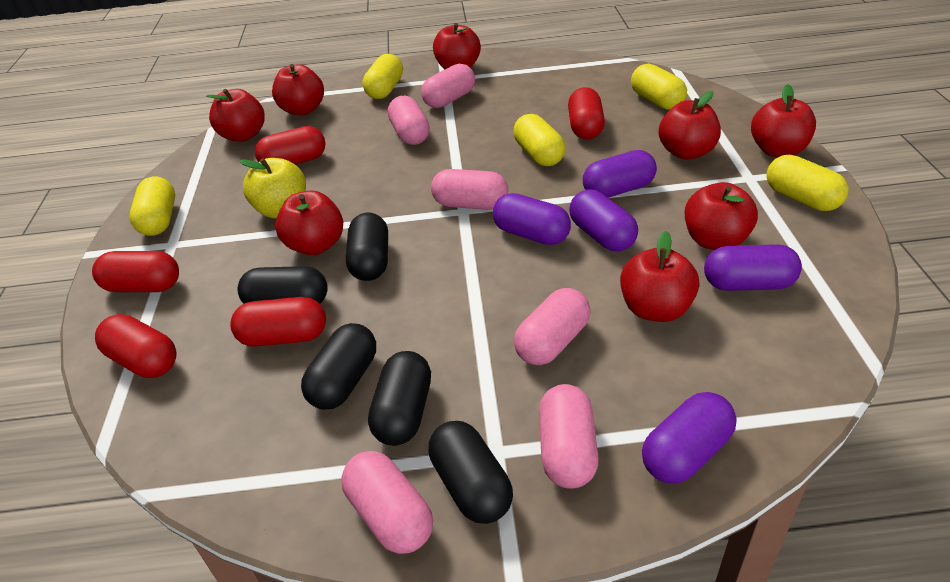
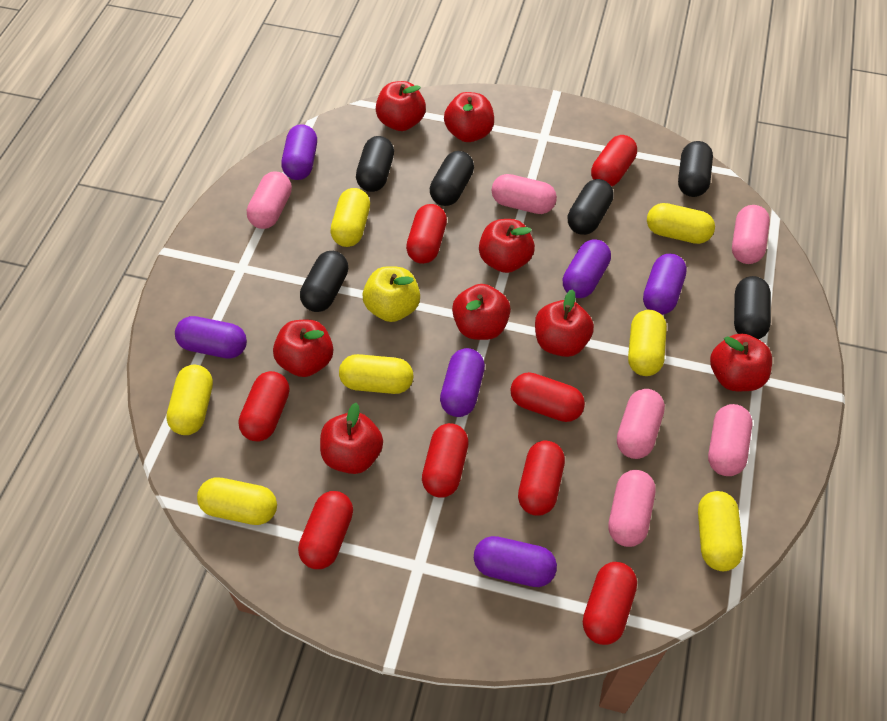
black capsule: 5 -> 6
purple capsule: 5 -> 6
red capsule: 5 -> 8
yellow capsule: 5 -> 7

